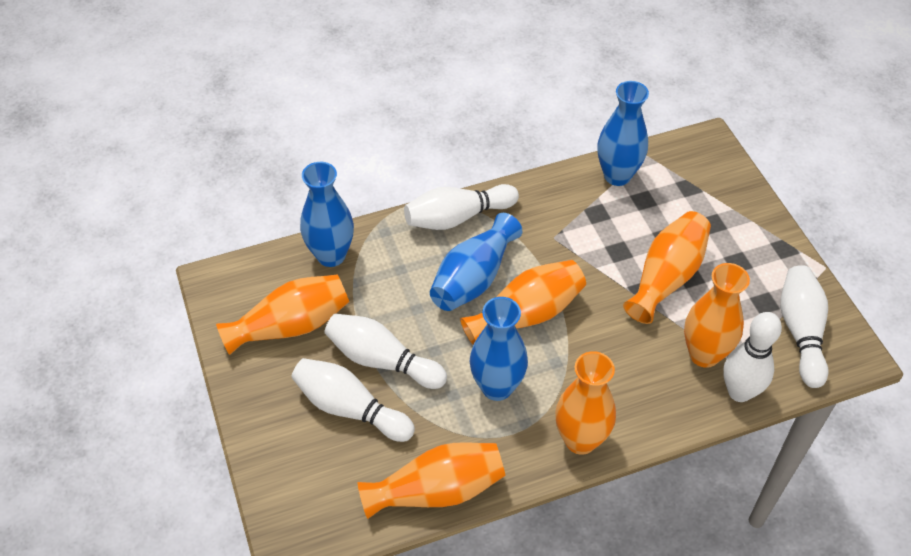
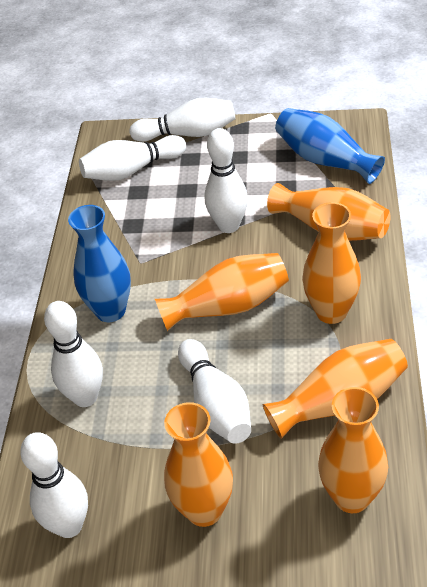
blue vase: 4 -> 2
white bowling pin: 5 -> 6

